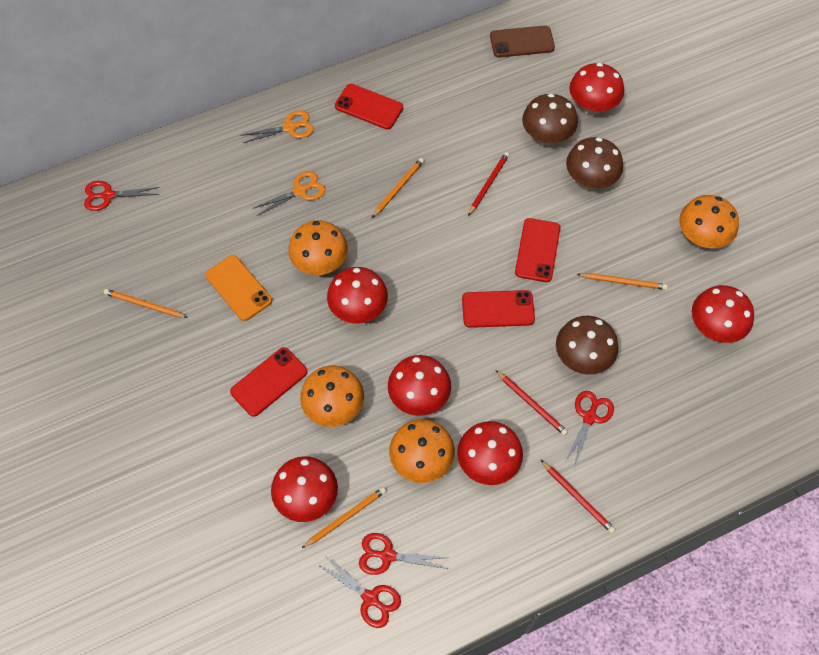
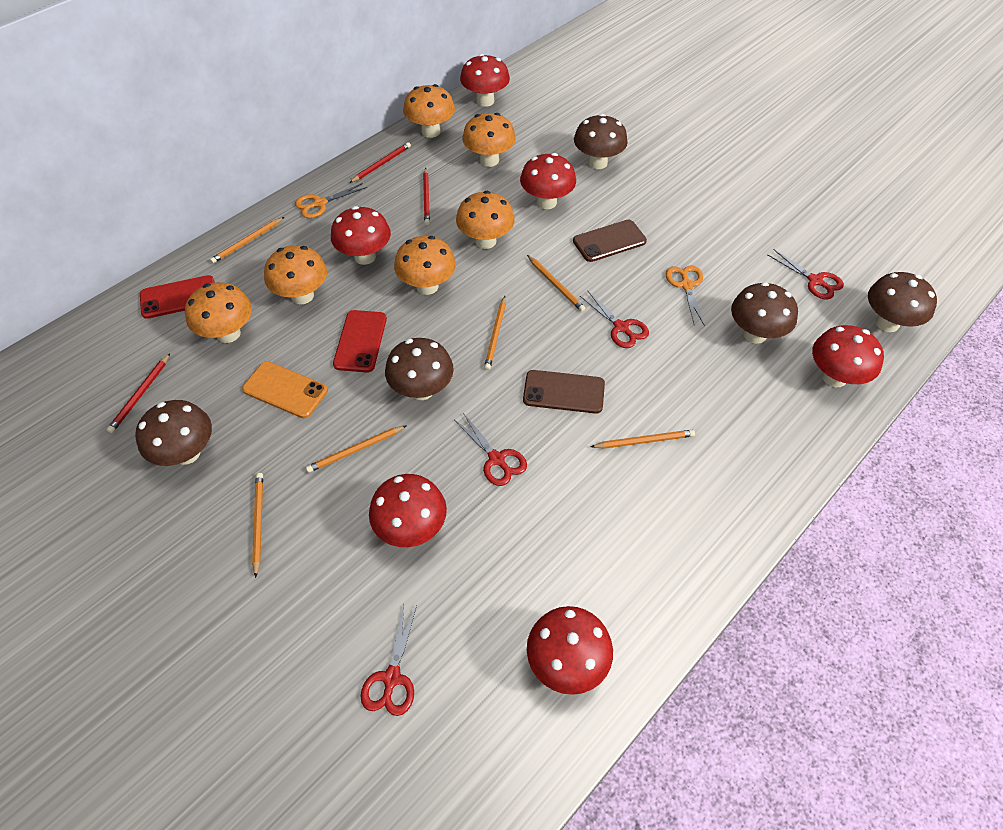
brown mushroom: 3 -> 5
brown phone: 1 -> 2
orange mushroom: 4 -> 6
orange pencil: 4 -> 6
red phone: 4 -> 2

